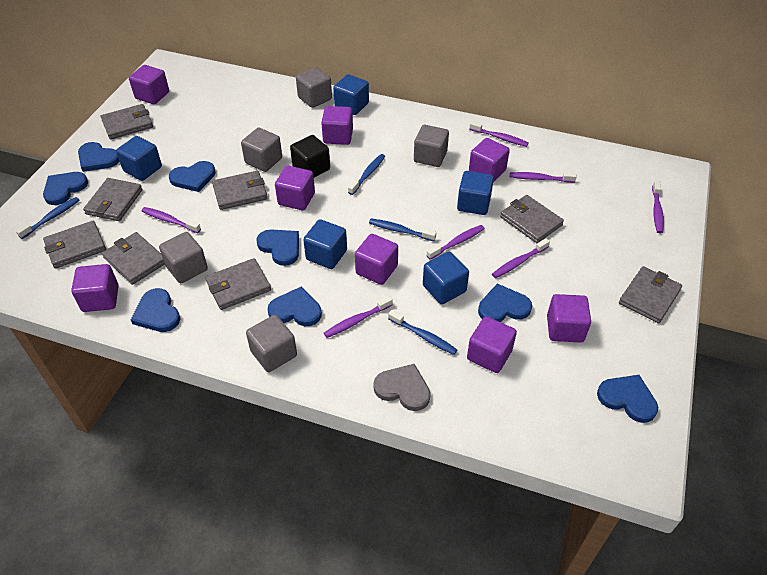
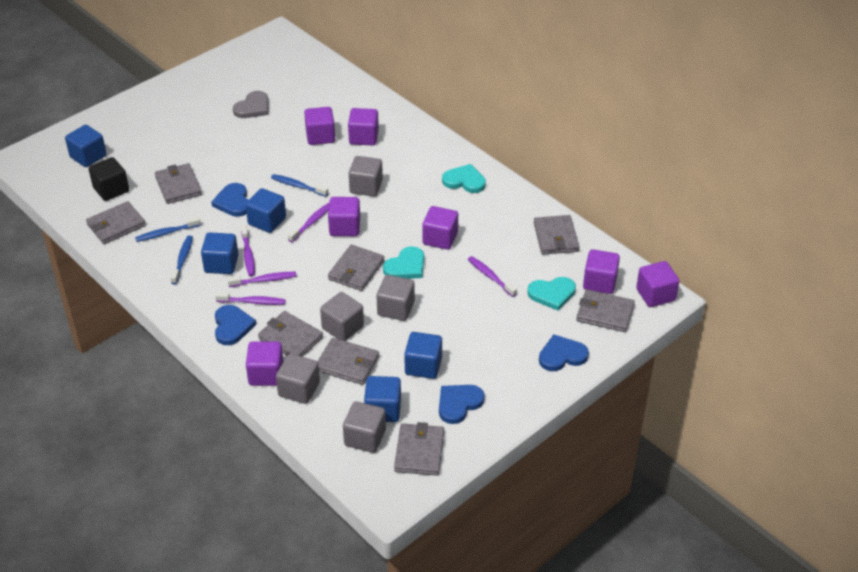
blue heart: 8 -> 4
blue toothbrush: 4 -> 3
purple cube: 8 -> 7
purple toothbrush: 7 -> 5
turquoise heart: 0 -> 3

